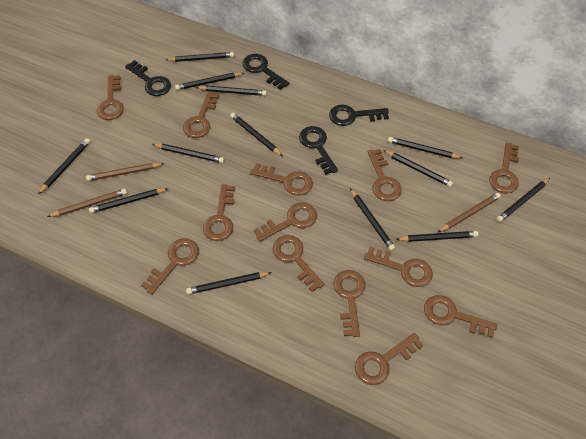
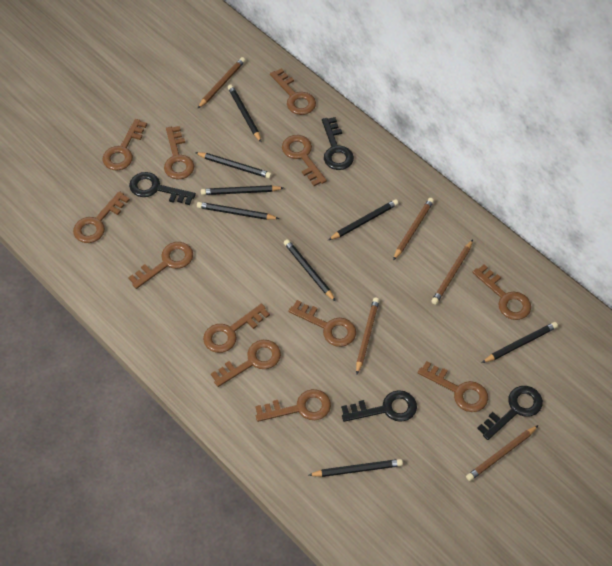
black pencil: 13 -> 8
brown key: 13 -> 12
brown pencil: 3 -> 5

